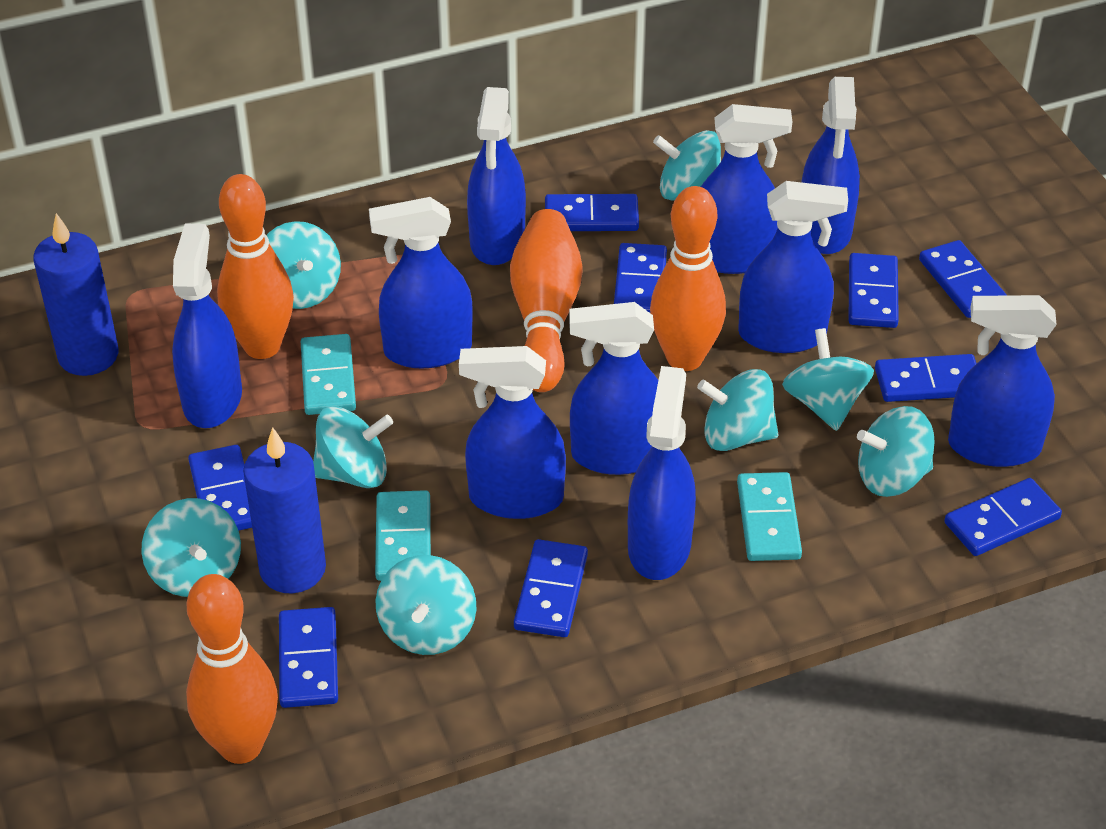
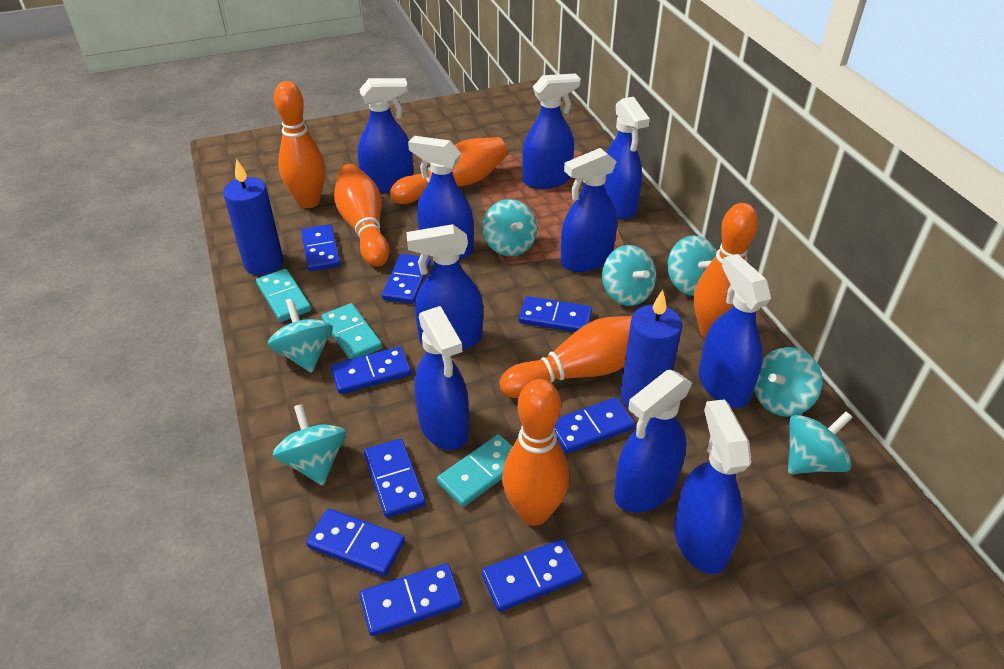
orange bowling pin: 4 -> 6
turquoise spinning top: 8 -> 7

